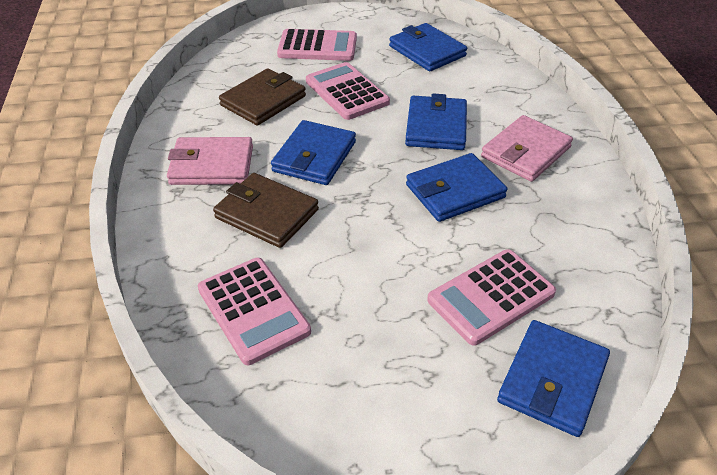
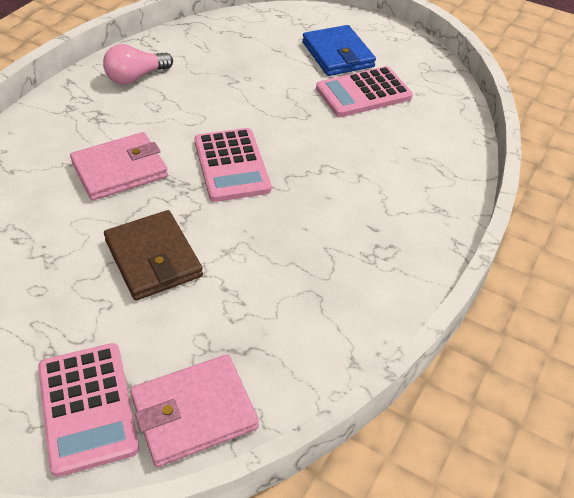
blue wallet: 5 -> 1
brown wallet: 2 -> 1
pink calculator: 4 -> 3
pink light bulb: 0 -> 1

